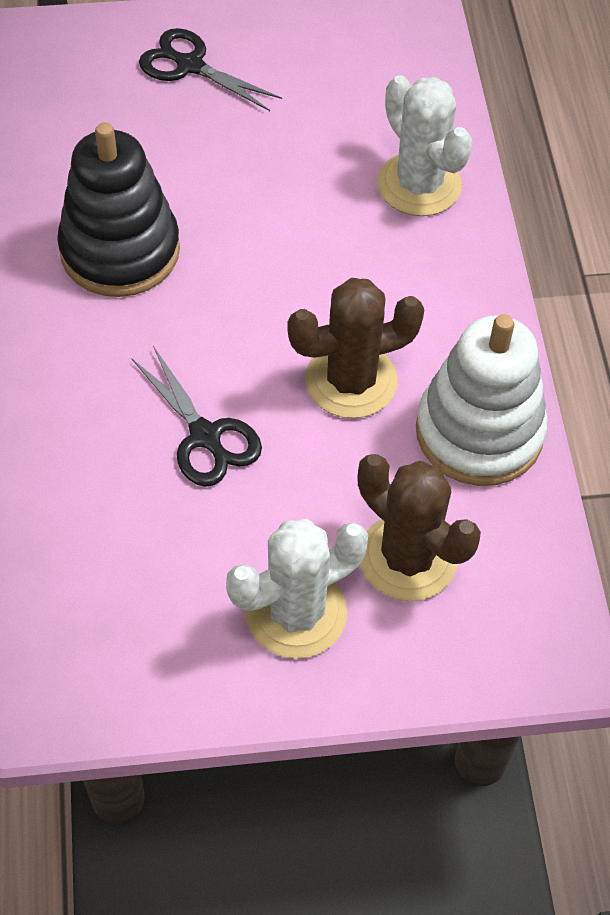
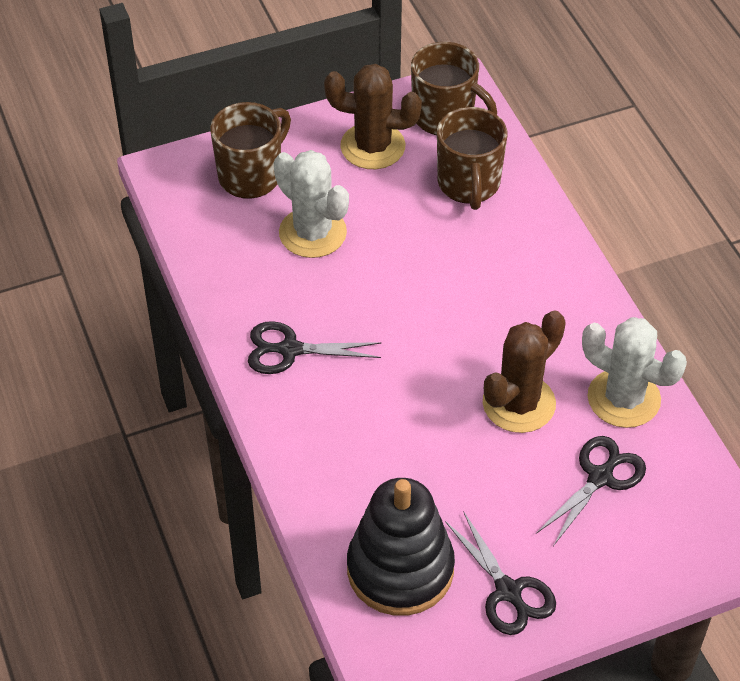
black scissors: 2 -> 3
brown mug: 0 -> 3
white stacking toy: 1 -> 0

